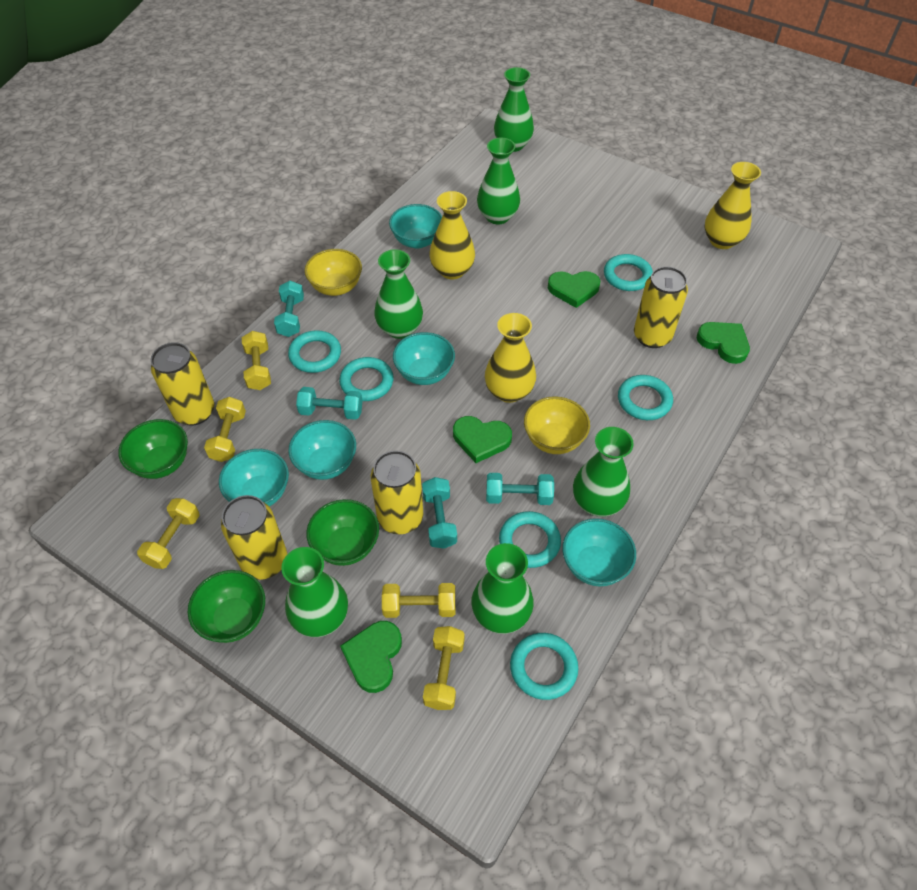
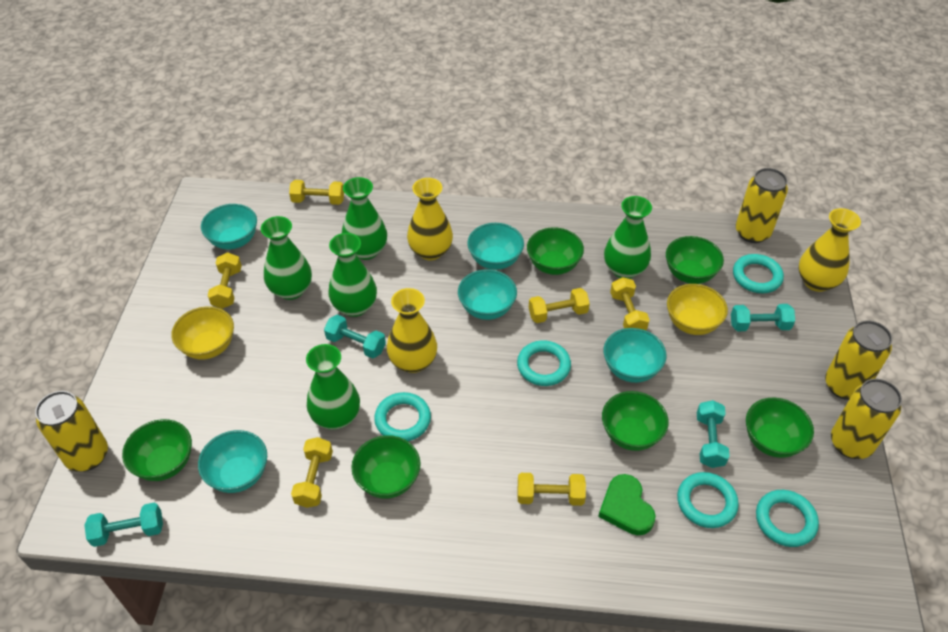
green bowl: 3 -> 6
green heart: 4 -> 1
green vase: 6 -> 5
turquoise ring: 6 -> 5
yellow dumbbell: 5 -> 6

